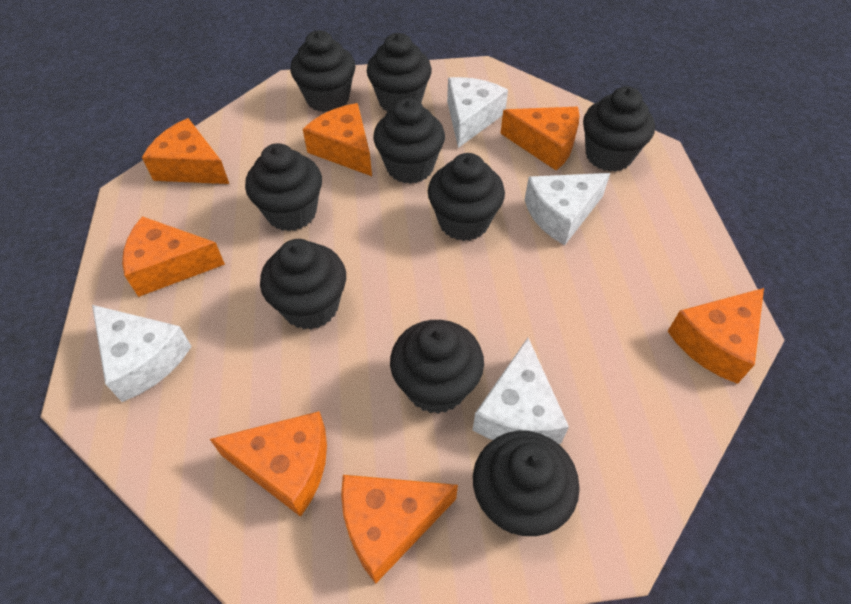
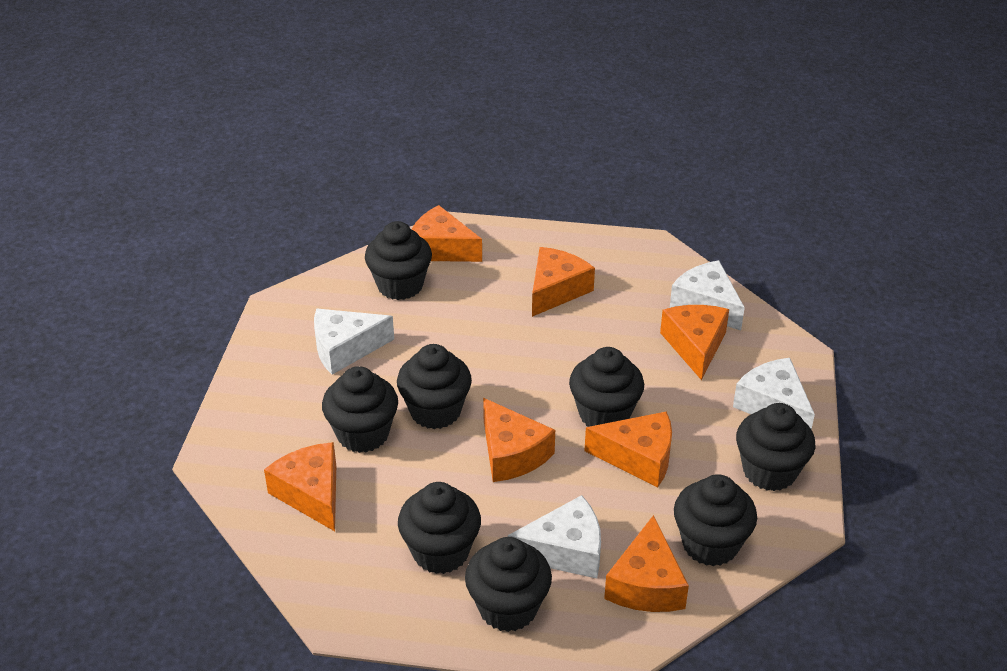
black cupcake: 9 -> 8

